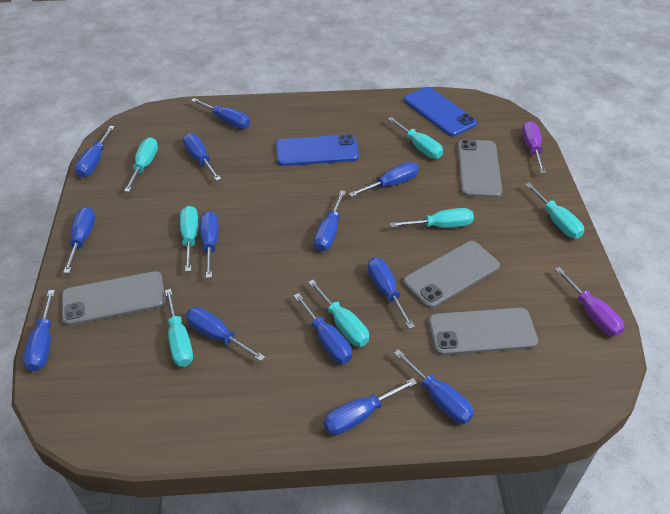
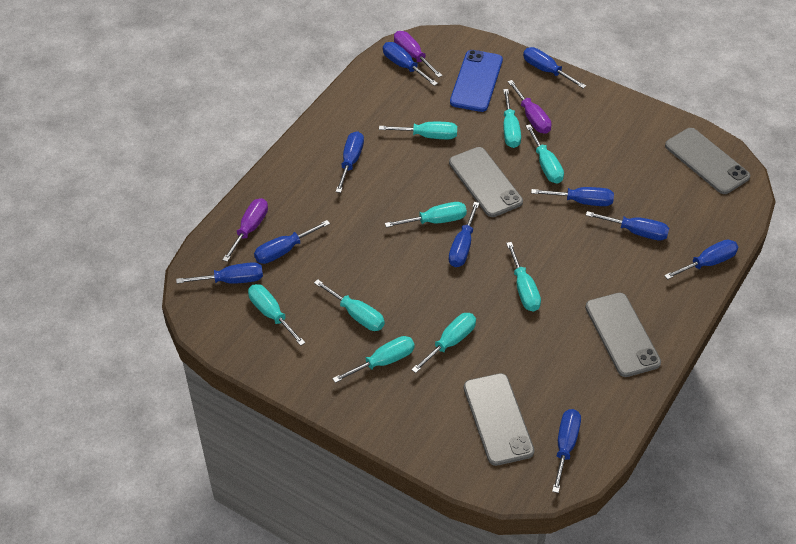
blue phone: 2 -> 1
blue screwdriver: 13 -> 10
purple screwdriver: 2 -> 3
turquoise screwdriver: 7 -> 9

